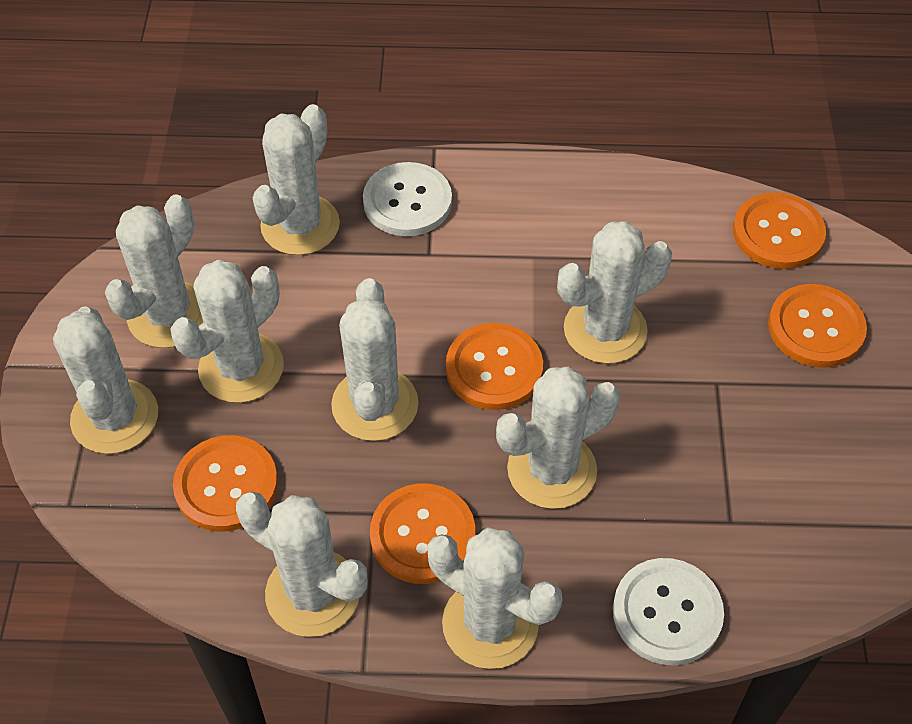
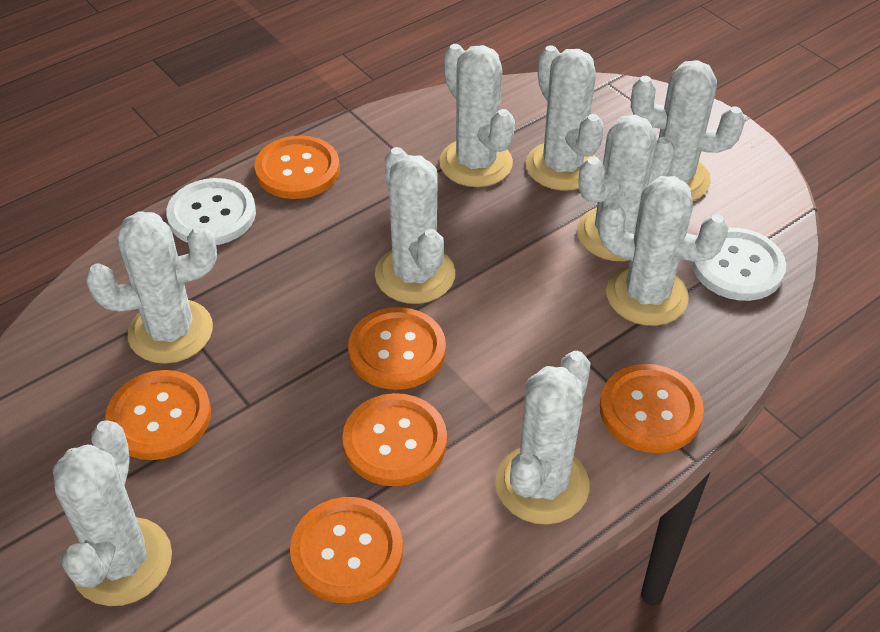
orange button: 5 -> 6

